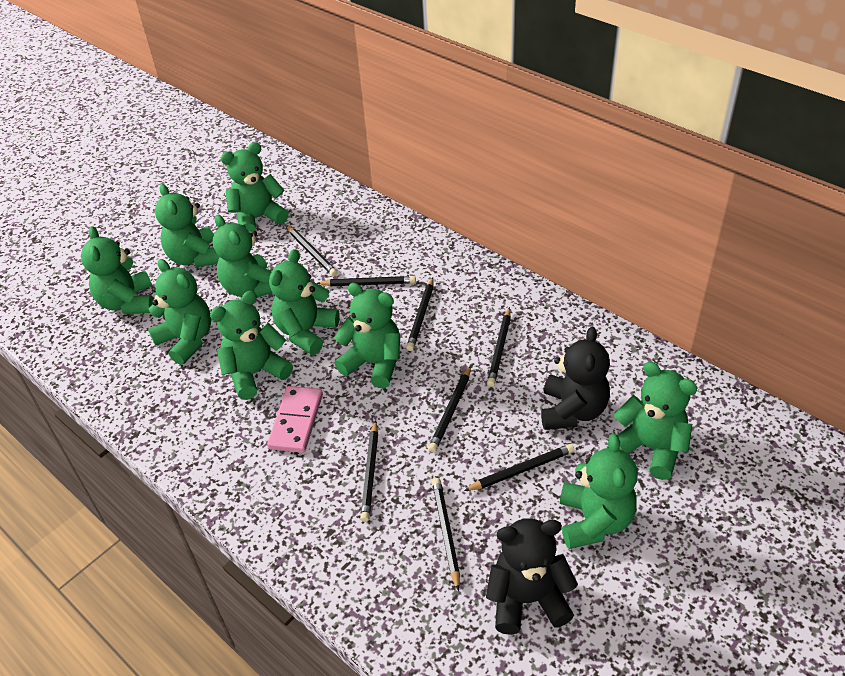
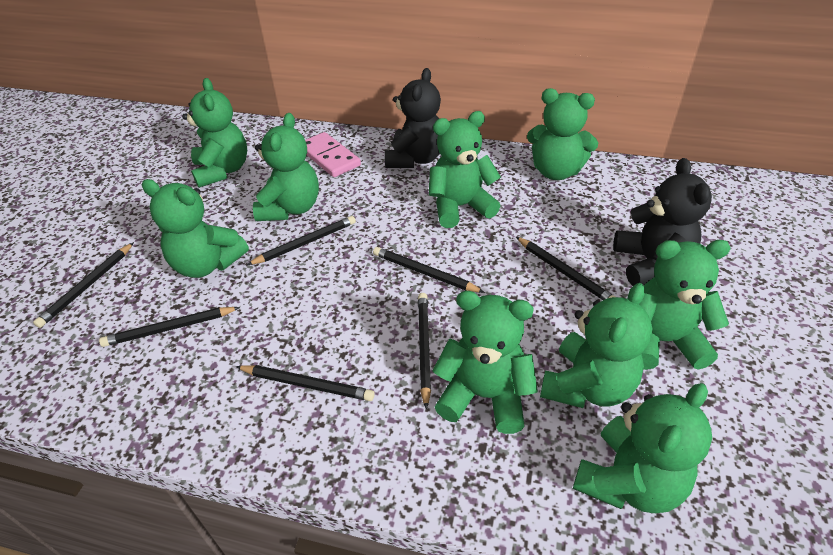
black pencil: 8 -> 7
green teddy bear: 10 -> 9

